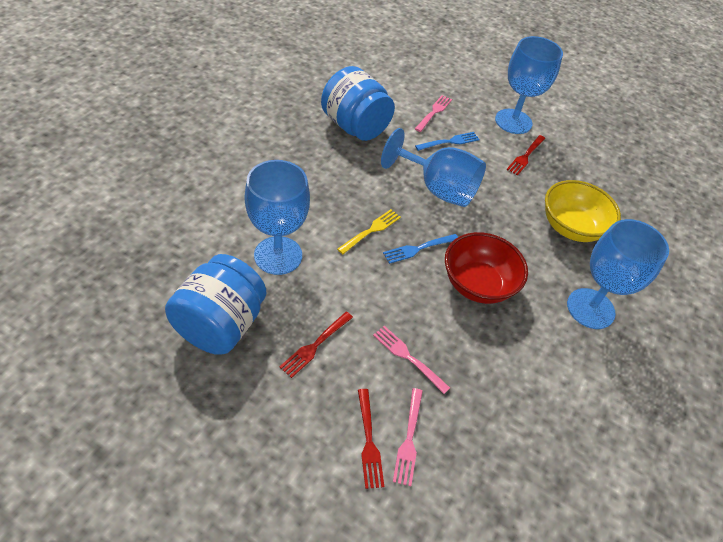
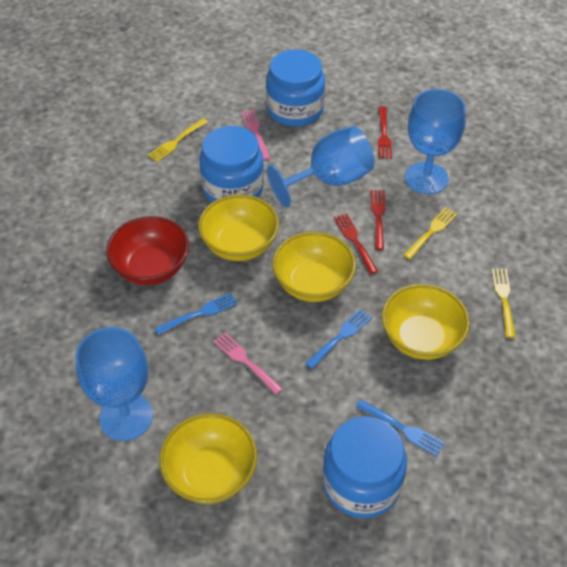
blue fork: 2 -> 3
blue goblet: 4 -> 3
blue jar: 2 -> 3
pink fork: 3 -> 2
yellow bowl: 1 -> 4
yellow fork: 1 -> 3

